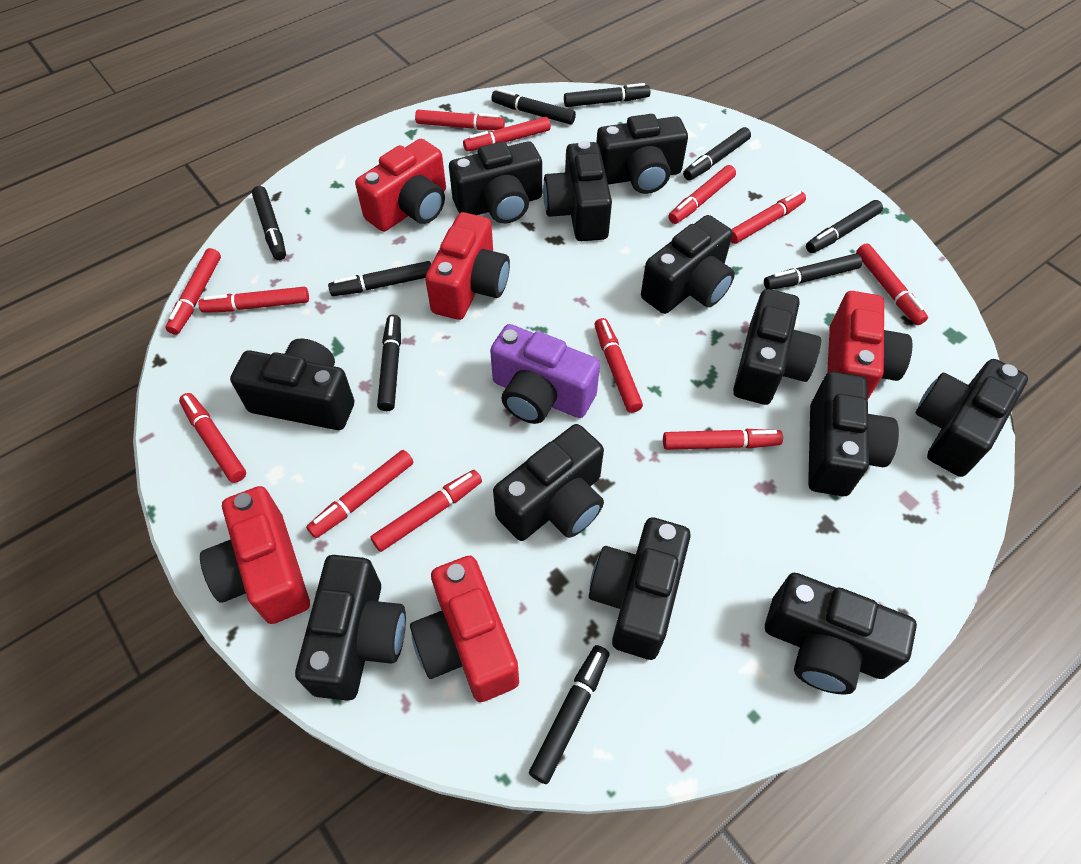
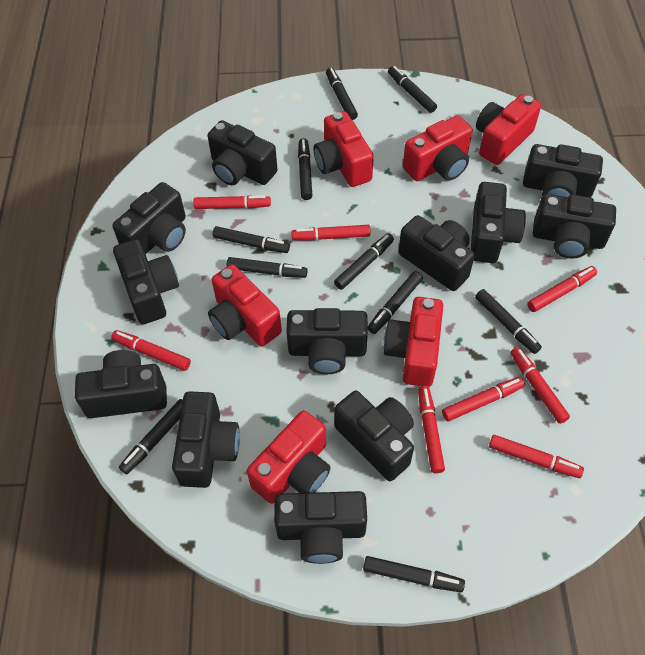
black marker: 9 -> 10
purple camera: 1 -> 0
red camera: 5 -> 6
red marker: 12 -> 8

